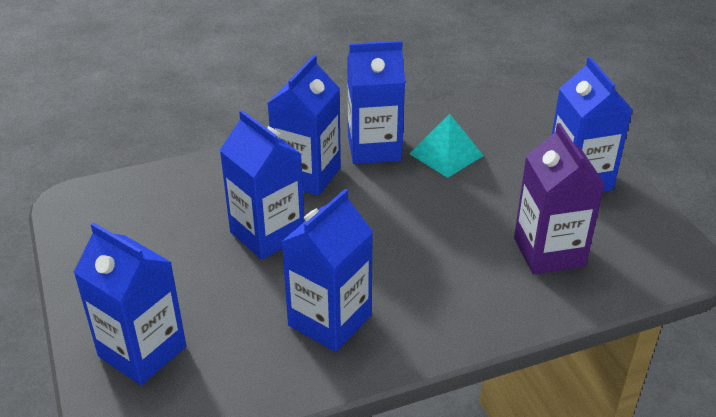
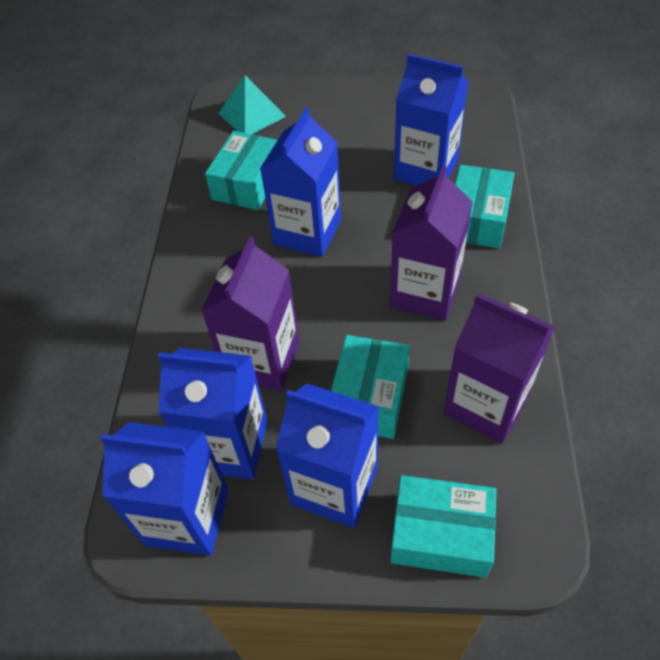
blue carton: 6 -> 5
purple carton: 1 -> 3
turquoise box: 0 -> 4

